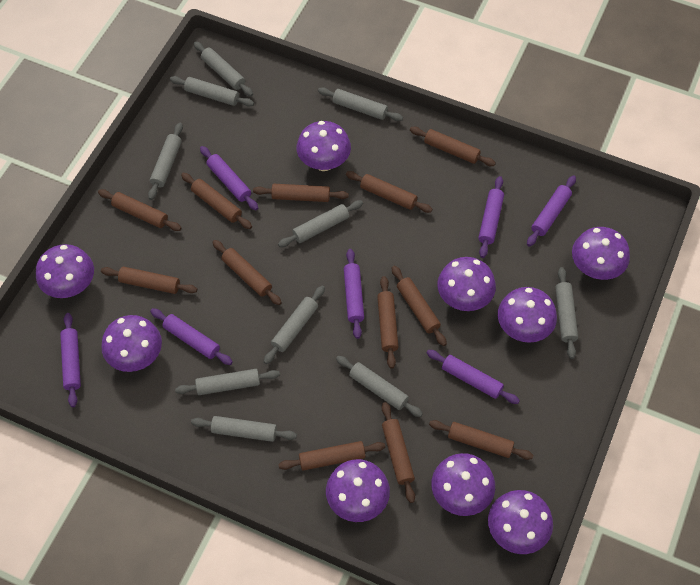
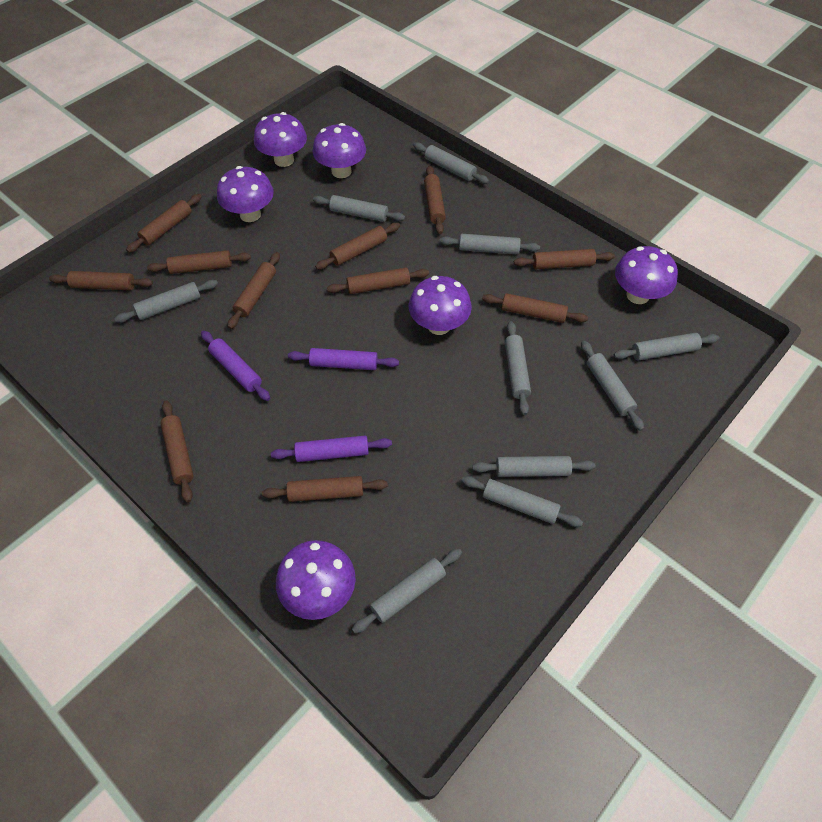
brown rolling pin: 12 -> 11
purple mushroom: 9 -> 6
purple rolling pin: 7 -> 3

